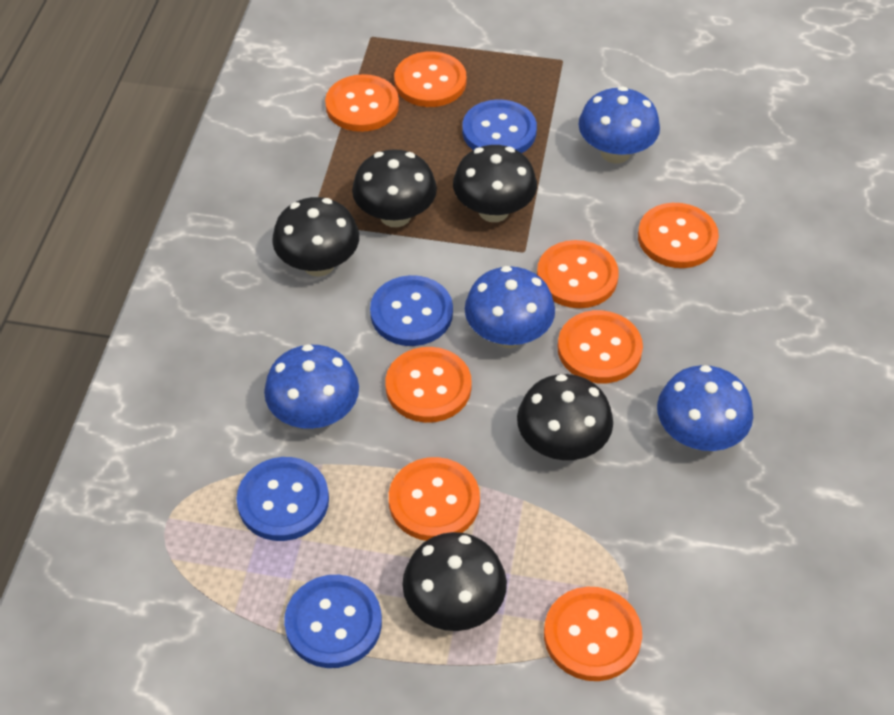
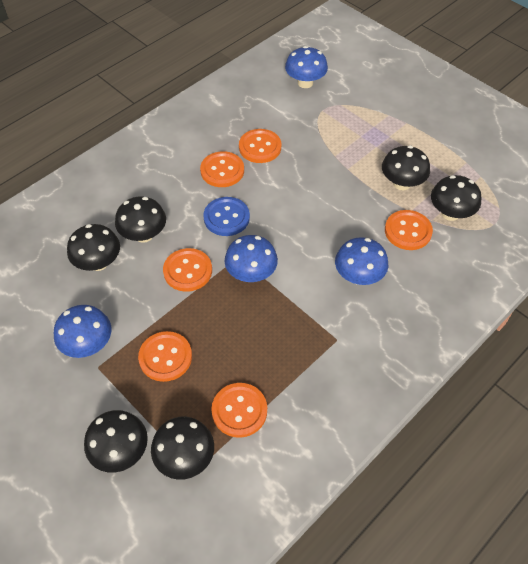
black mushroom: 5 -> 6
blue button: 4 -> 1
orange button: 8 -> 6

